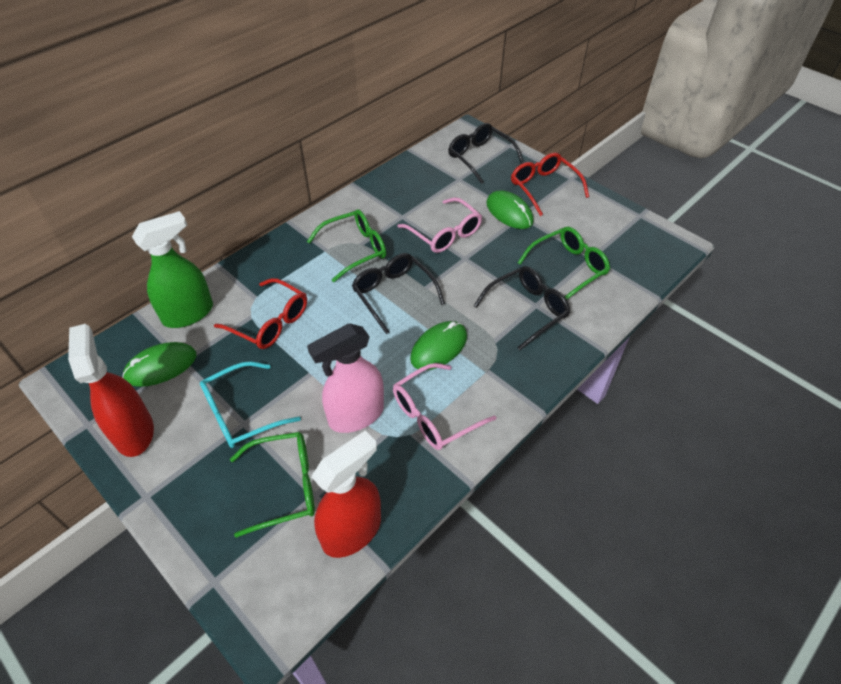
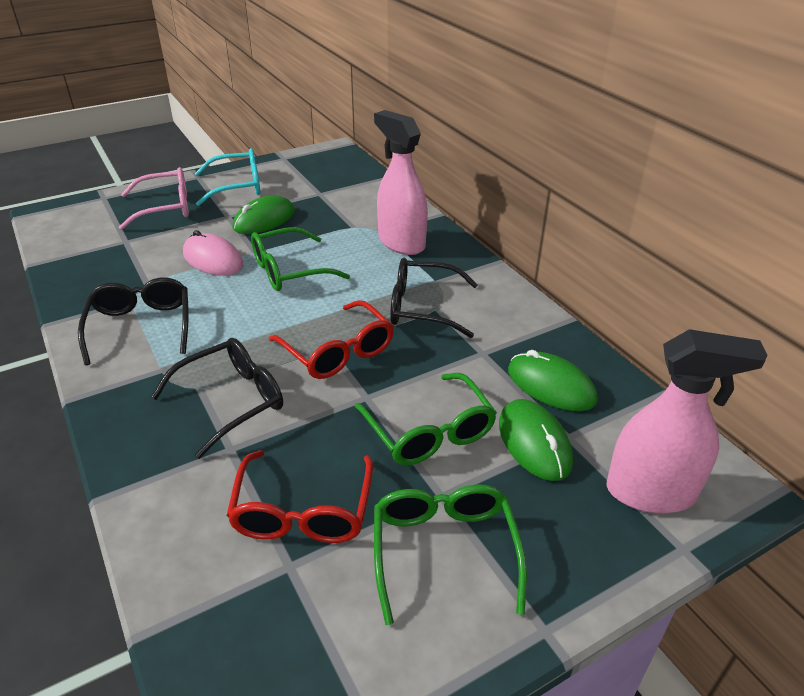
green spray bottle: 1 -> 0
pink glasses: 2 -> 1
pink mouse: 0 -> 1
pink spray bottle: 1 -> 2
red spray bottle: 2 -> 0

